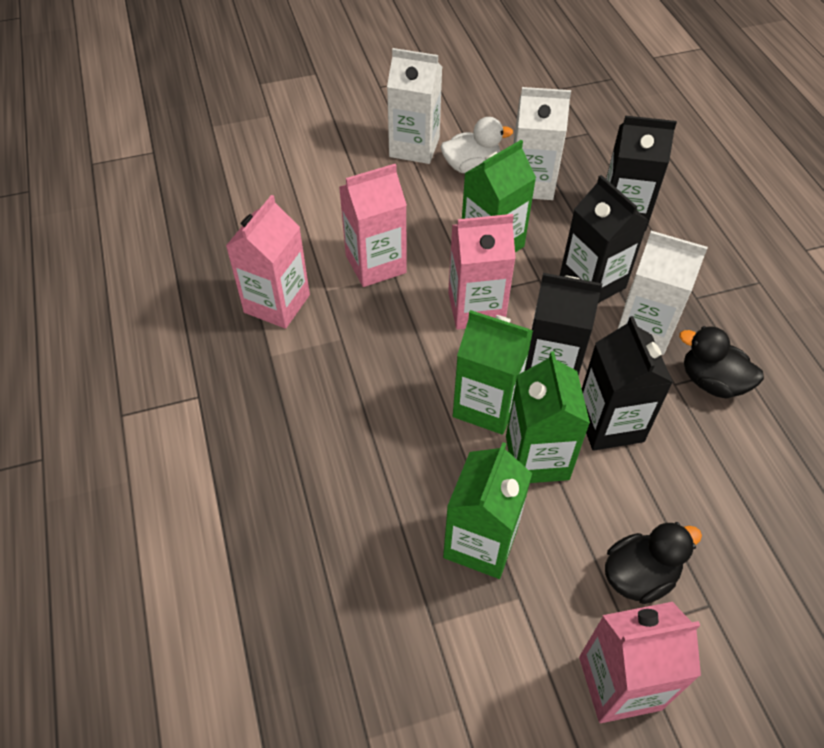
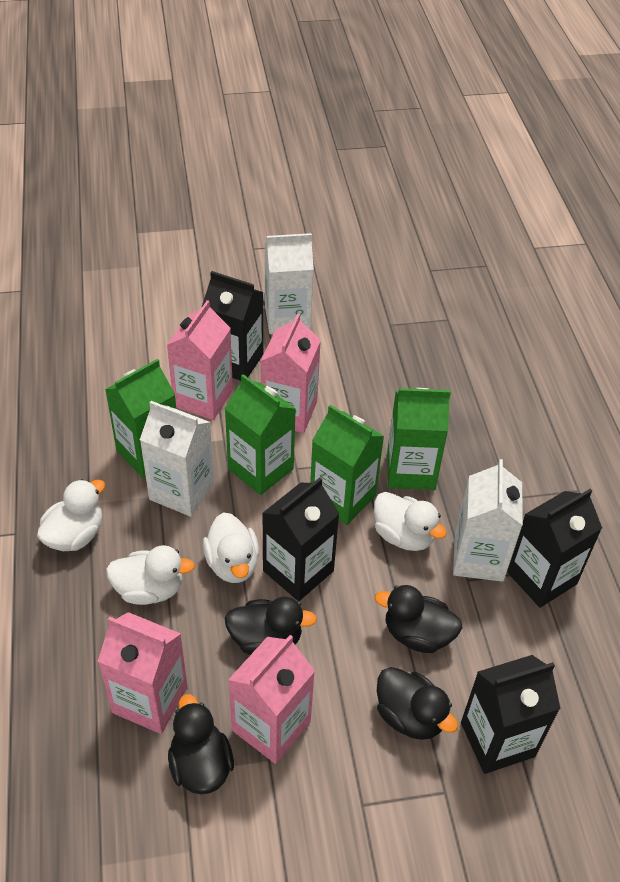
black duck: 2 -> 4
white duck: 1 -> 4

